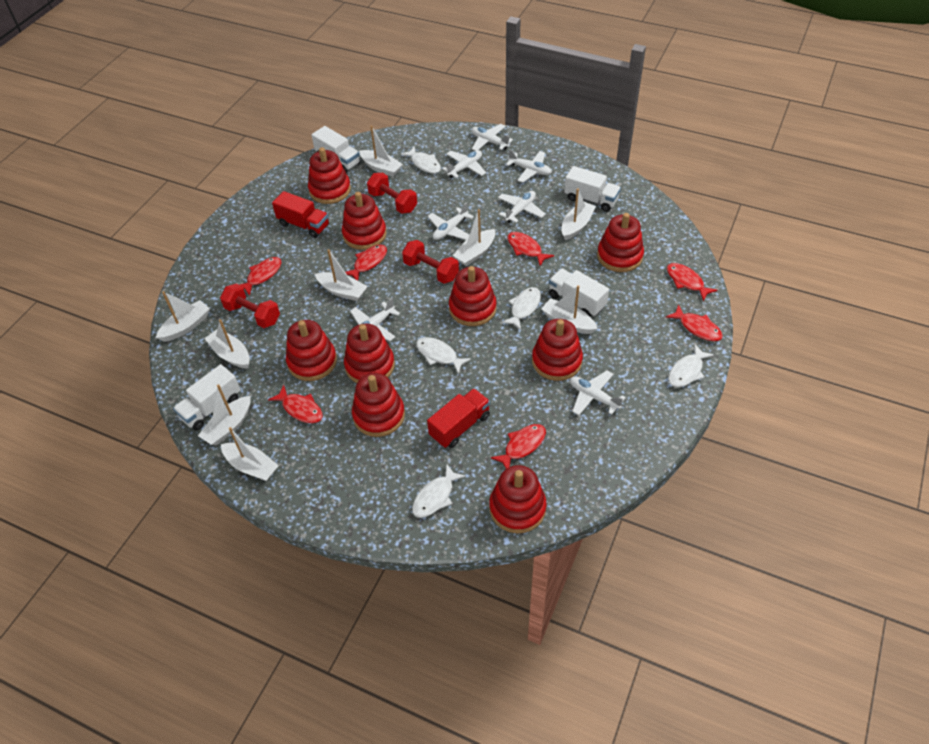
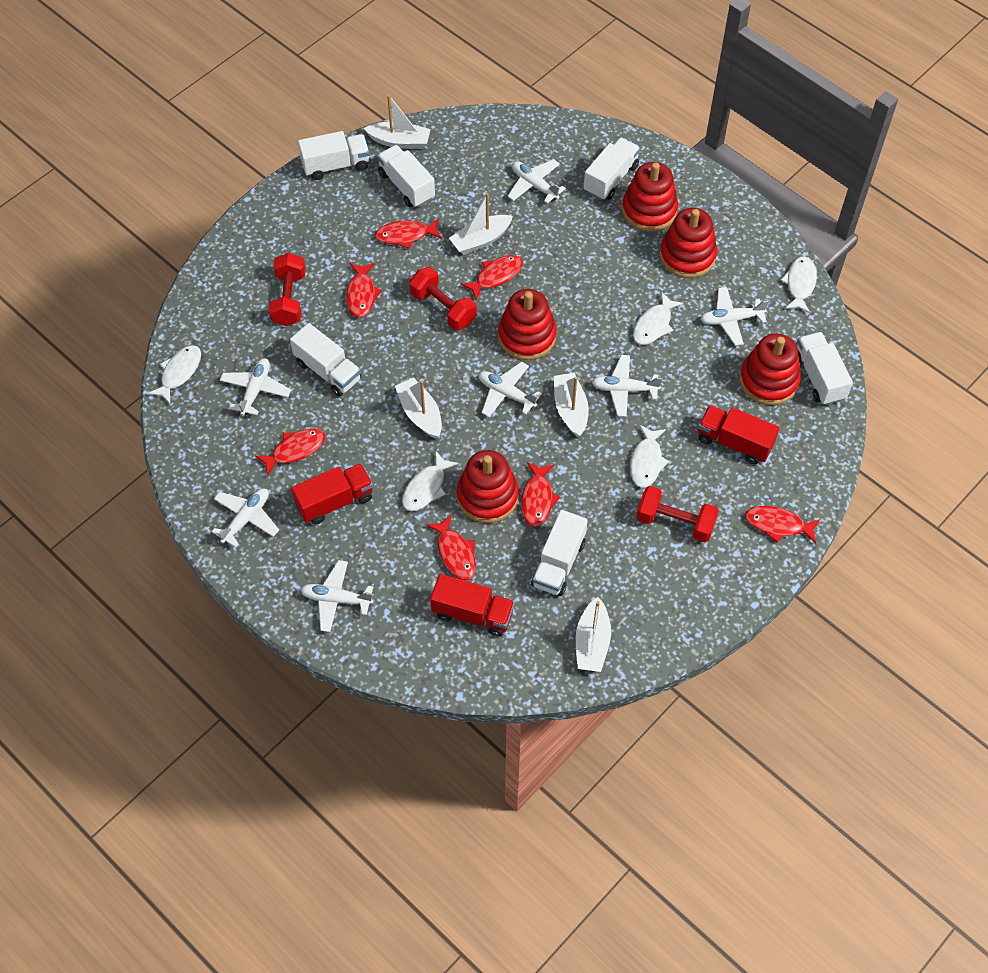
red stacking toy: 9 -> 5
red truck: 2 -> 3
white boat: 9 -> 5
white truck: 4 -> 6

